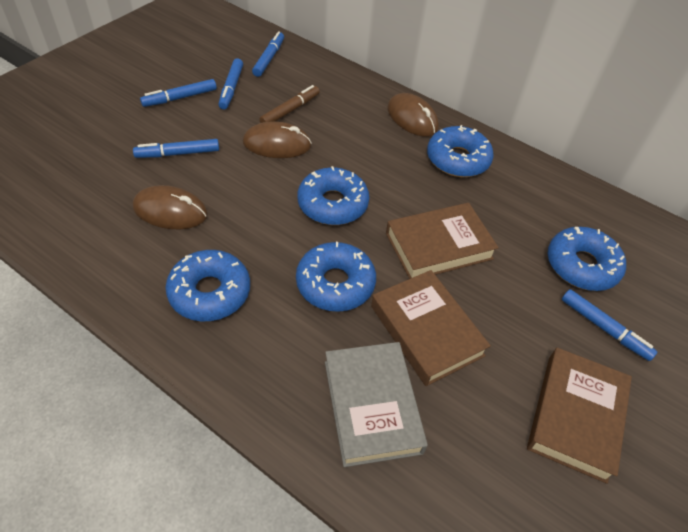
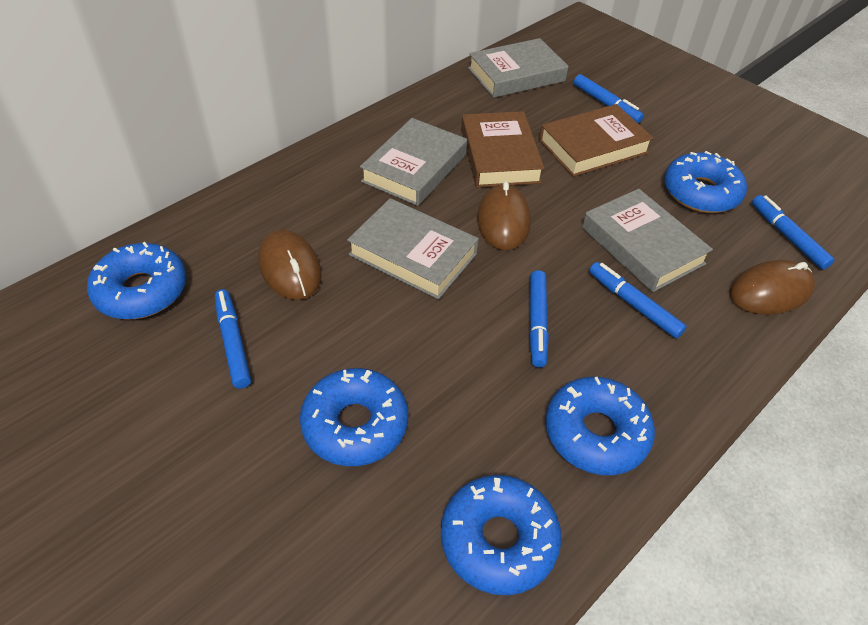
brown book: 3 -> 2
brown marker: 1 -> 0
grey book: 1 -> 4

